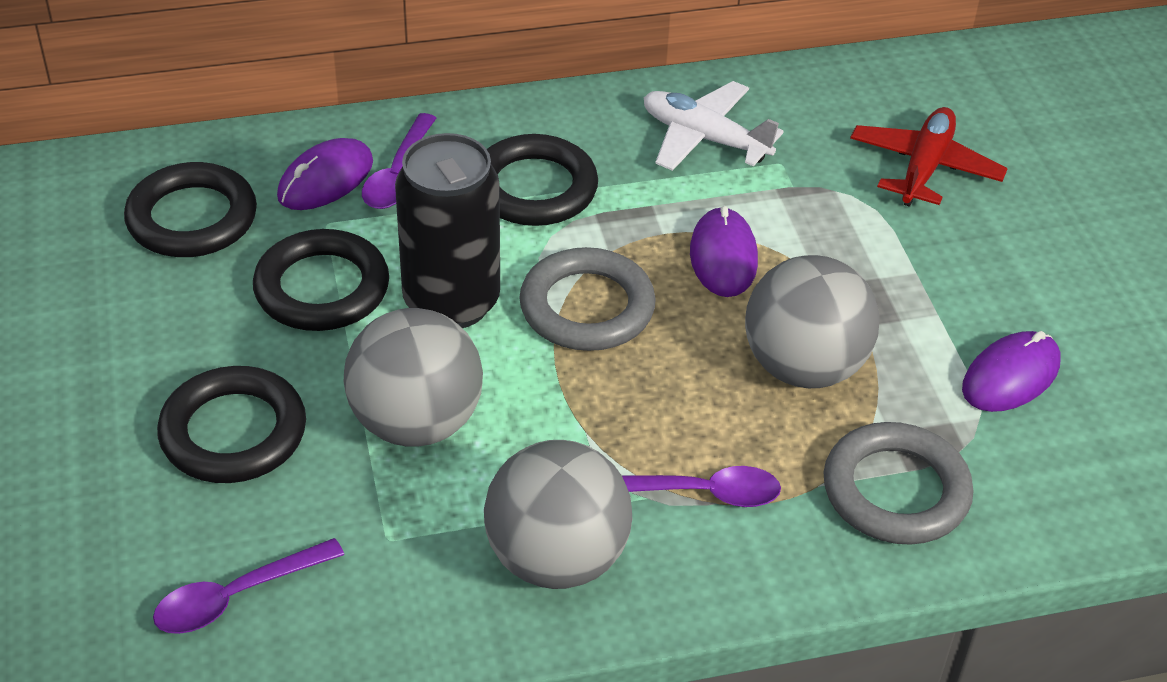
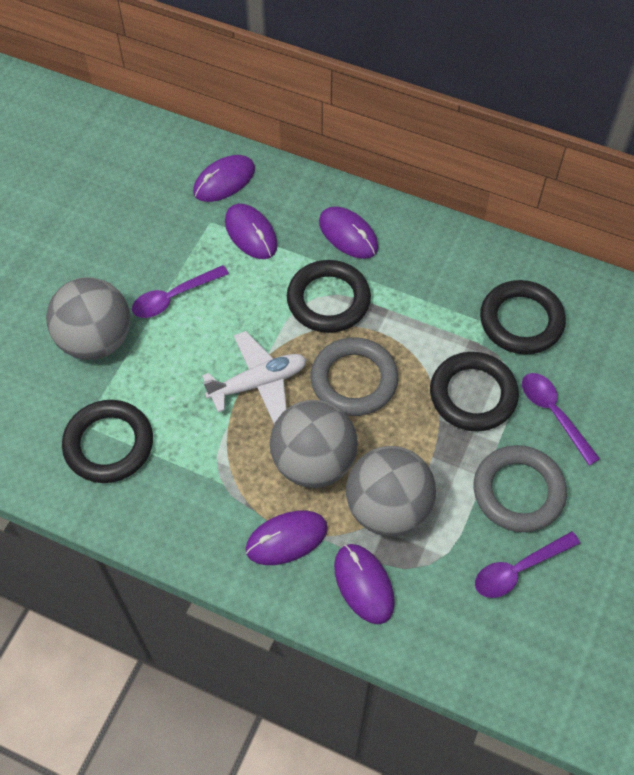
black can: 1 -> 0
purple mouse: 3 -> 5
red plane: 1 -> 0

